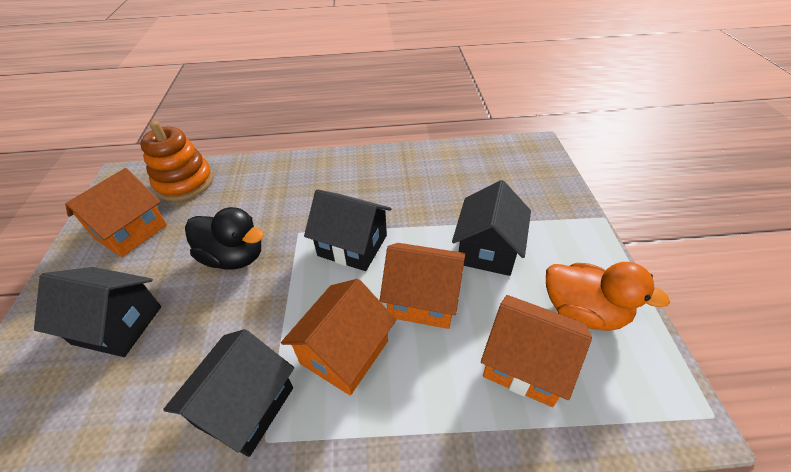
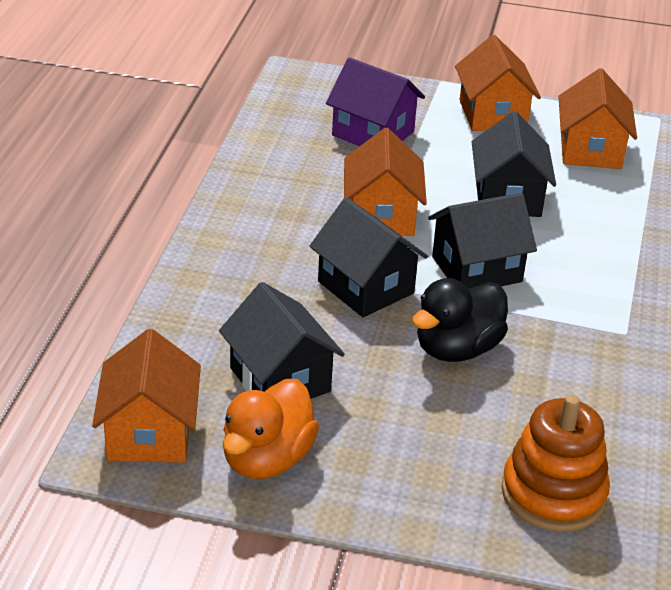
purple house: 0 -> 1

